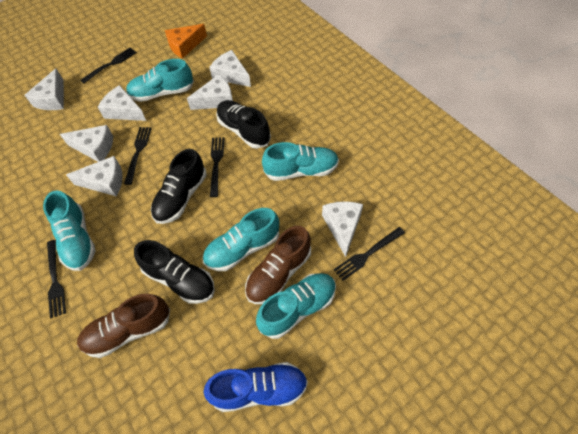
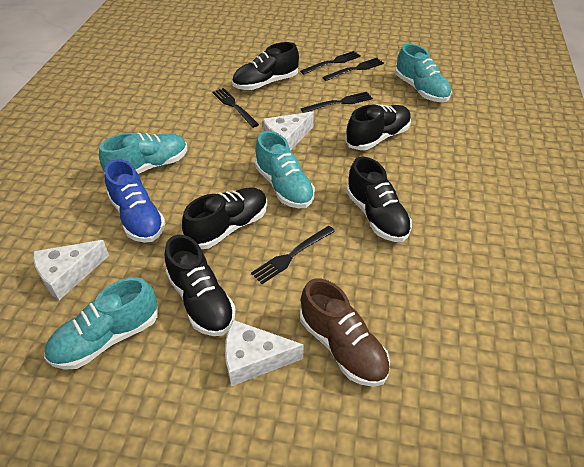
black shoe: 3 -> 5
brown shoe: 2 -> 1
orange cheese: 1 -> 0
turquoise shoe: 5 -> 4
white cheese: 7 -> 3

